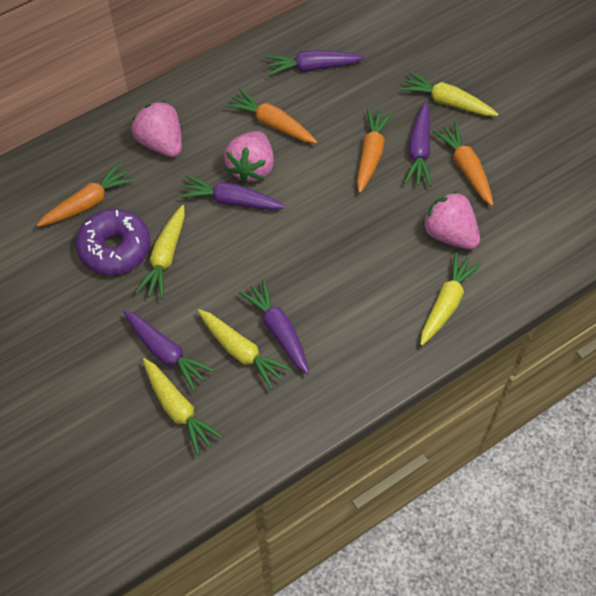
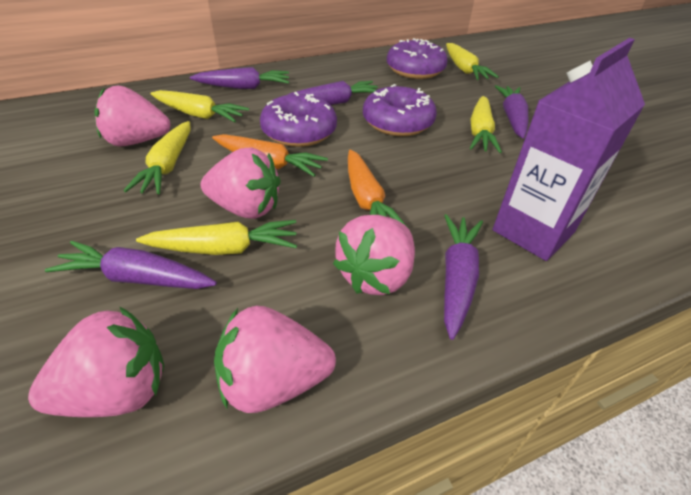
orange carrot: 4 -> 2
pink strawberry: 3 -> 5
purple carton: 0 -> 1
purple donut: 1 -> 3

